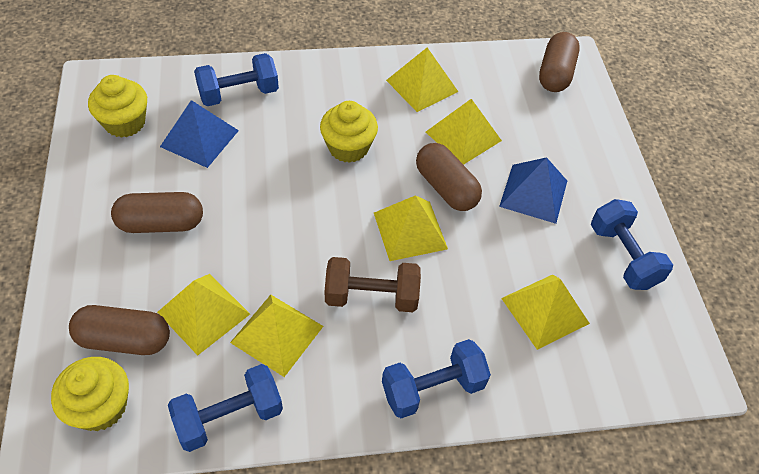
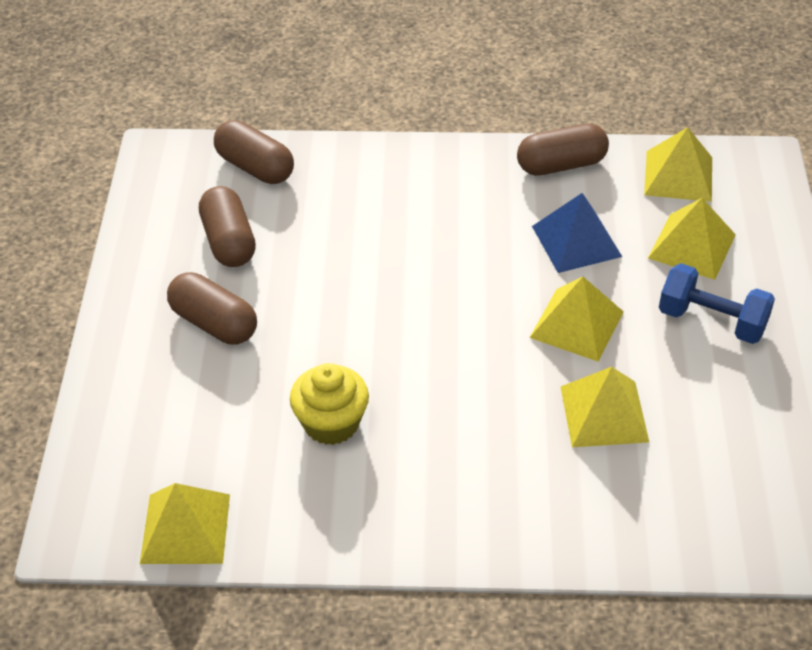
blue dumbbell: 4 -> 1
blue pyramid: 2 -> 1
brown dumbbell: 1 -> 0
yellow cupcake: 3 -> 1
yellow pyramid: 6 -> 5

